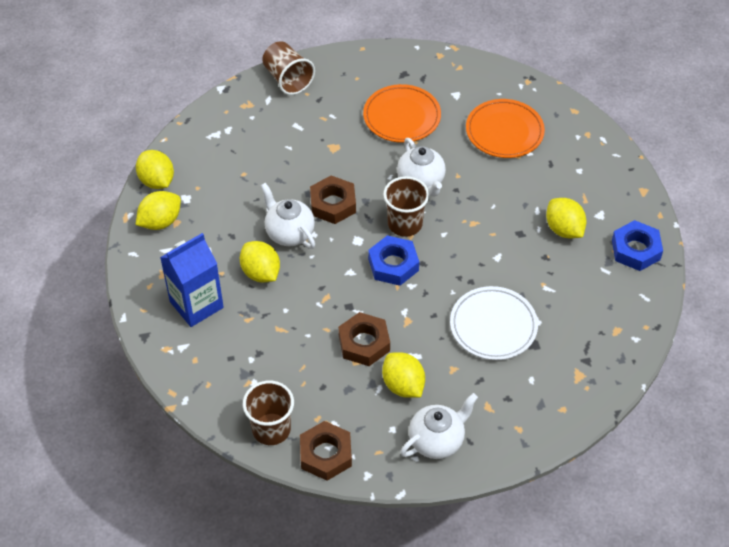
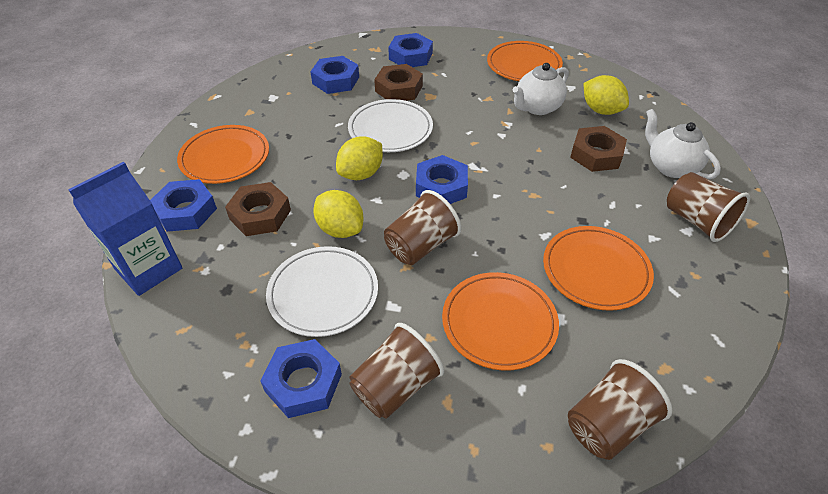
blue nut: 2 -> 5
brown cup: 3 -> 4
orange plate: 2 -> 4
white plate: 1 -> 2
white teapot: 3 -> 2
yellow lemon: 5 -> 3

